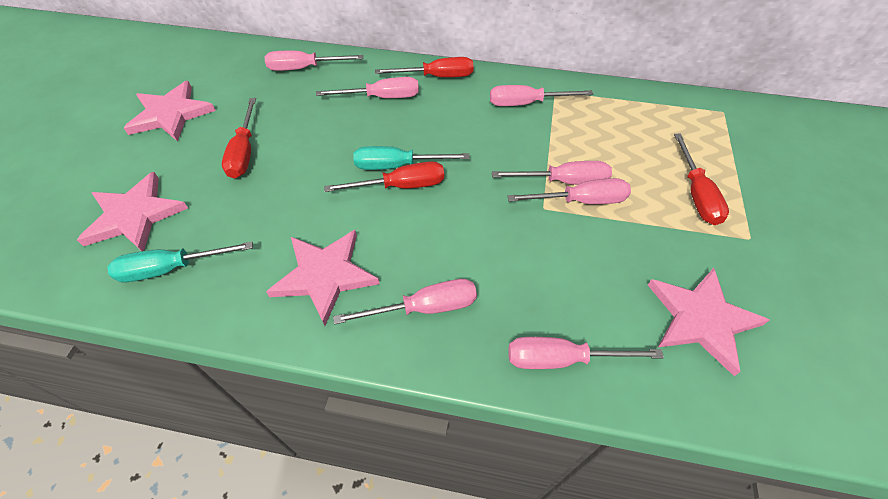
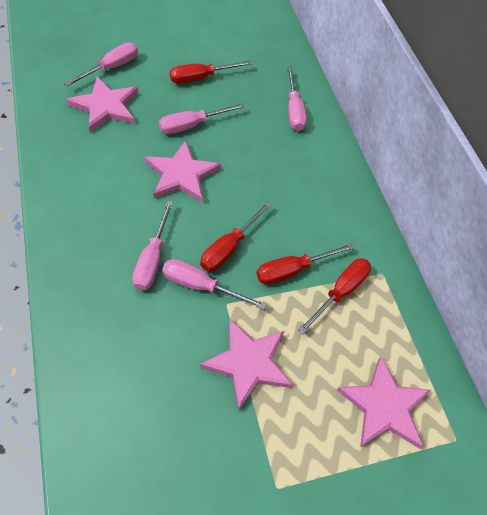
pink screwdriver: 7 -> 5
turquoise screwdriver: 2 -> 0

